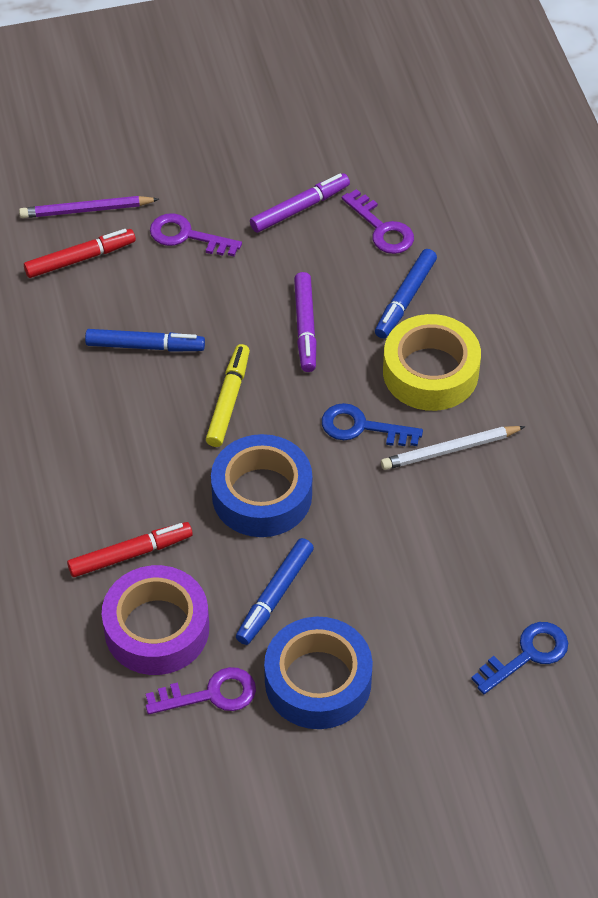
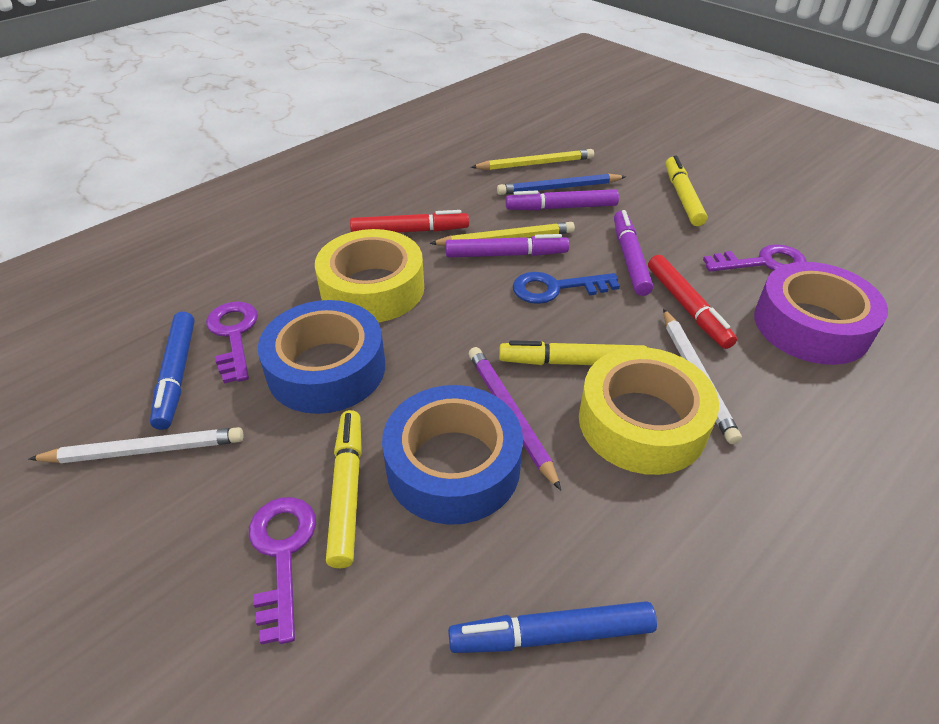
blue key: 2 -> 1
blue marker: 3 -> 2
blue pencil: 0 -> 1
purple marker: 2 -> 3
white pencil: 1 -> 2
yellow marker: 1 -> 3
yellow pencil: 0 -> 2
yellow tape: 1 -> 2

